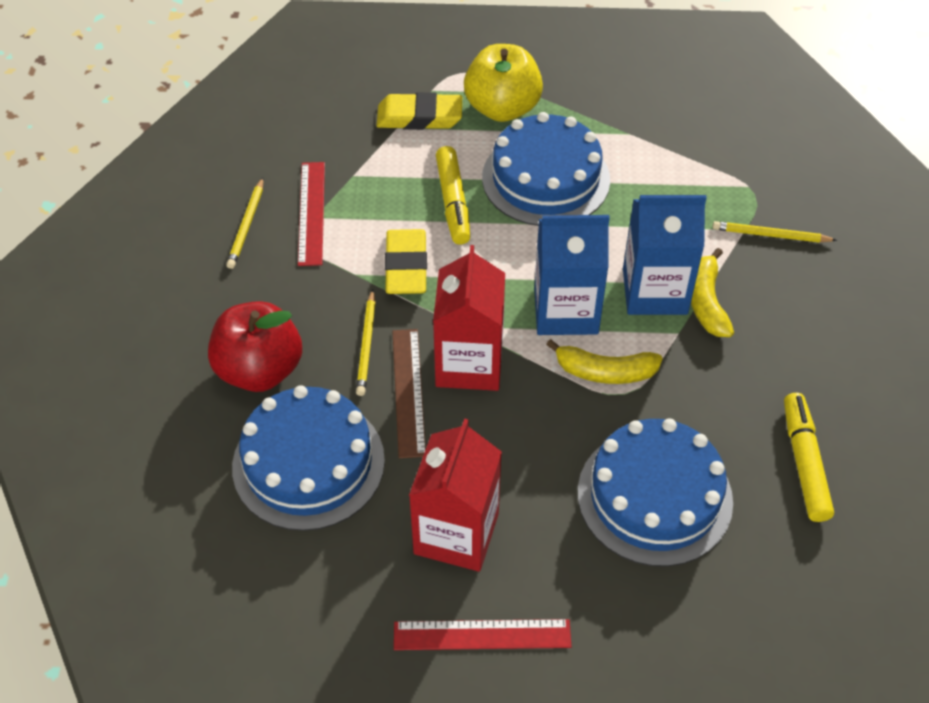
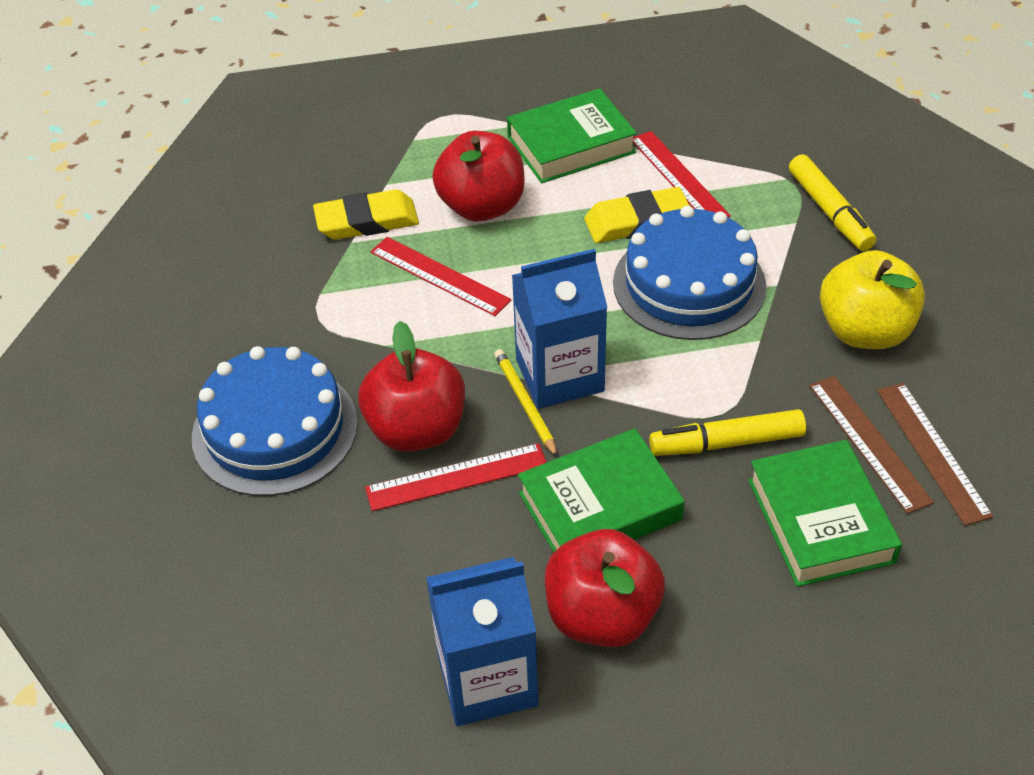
blue cake: 3 -> 2
brown ruler: 1 -> 2
green book: 0 -> 3
red apple: 1 -> 3
red carton: 2 -> 0
red ruler: 2 -> 3
yellow banana: 2 -> 0
yellow pencil: 3 -> 1

